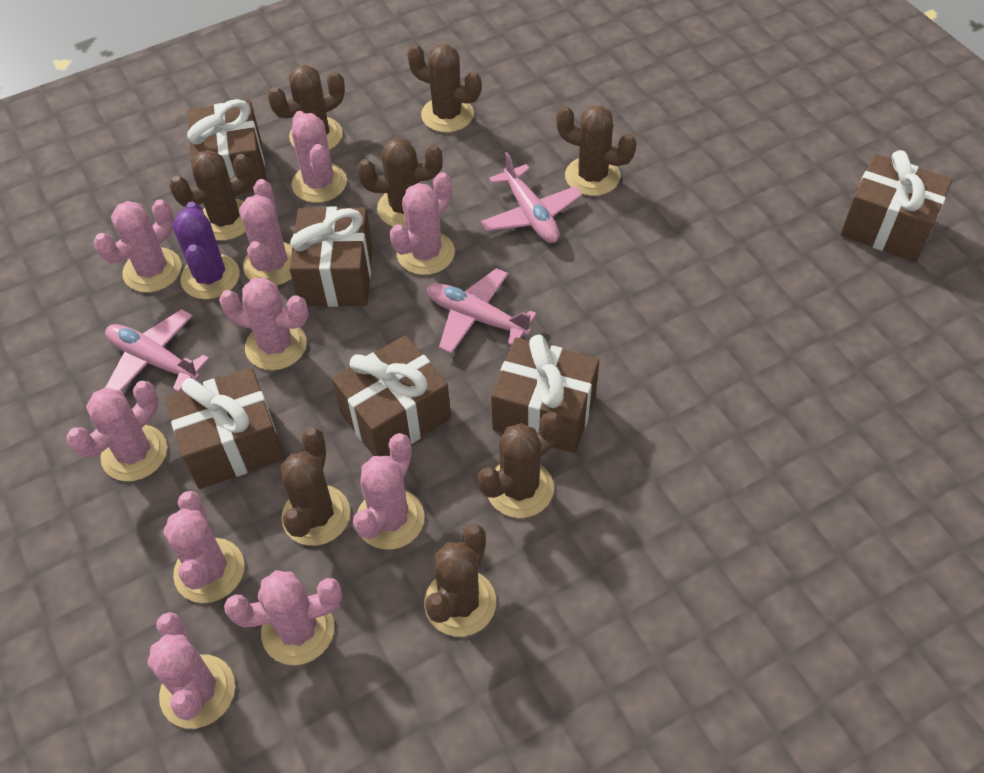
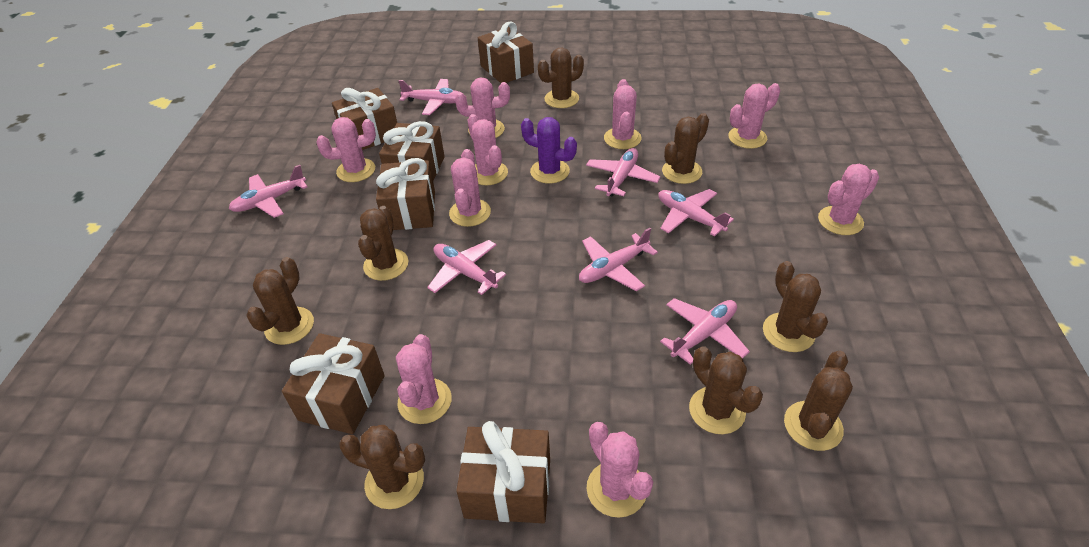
pink cactus: 10 -> 9
pink plane: 3 -> 7

